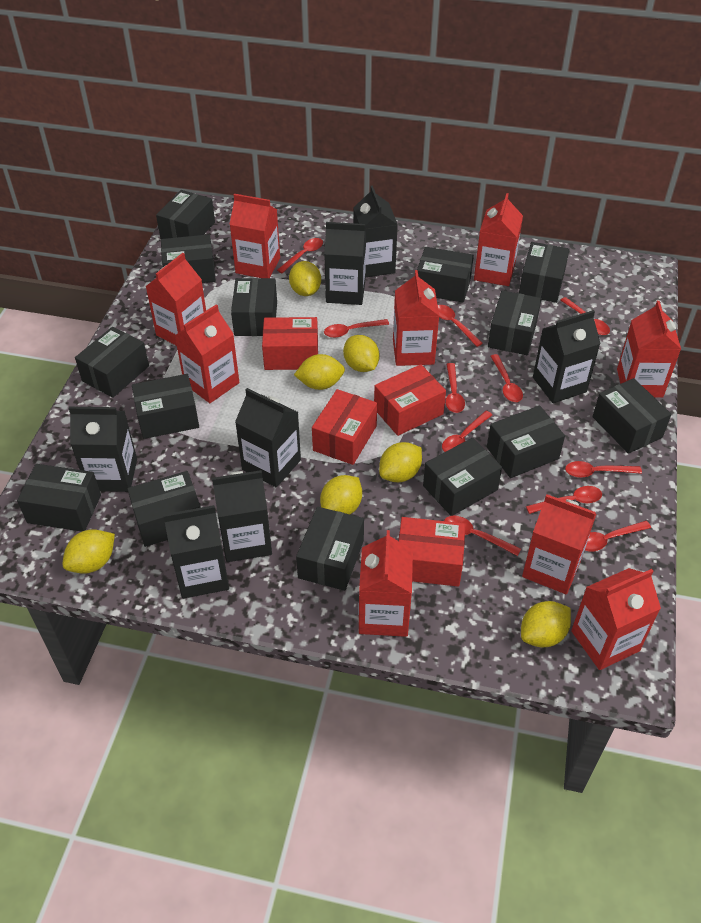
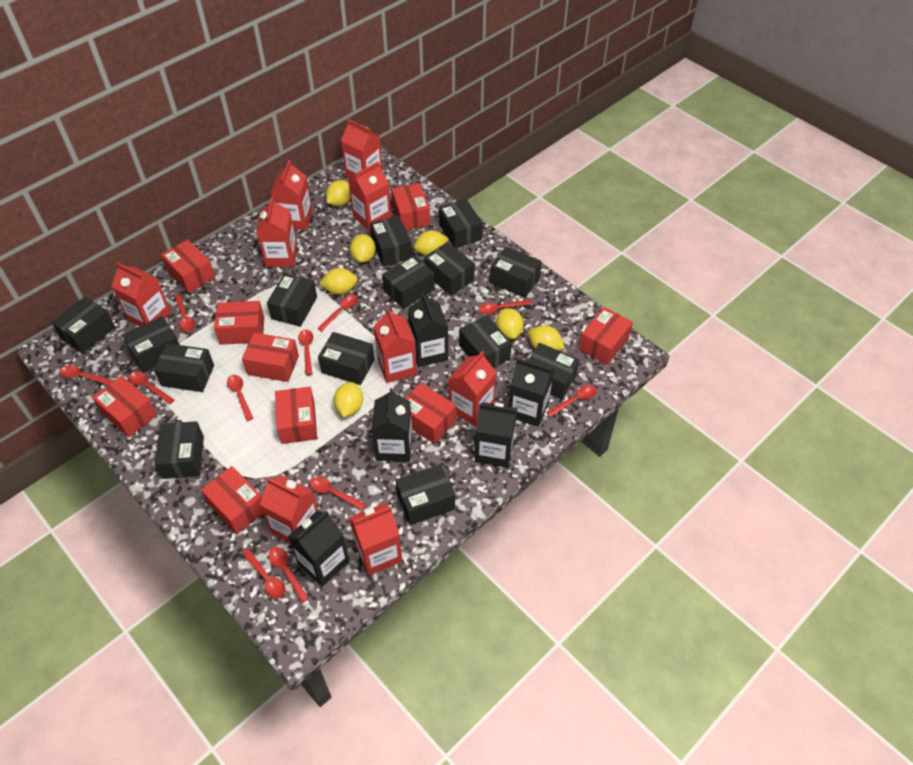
black carton: 7 -> 5
red box: 4 -> 9

